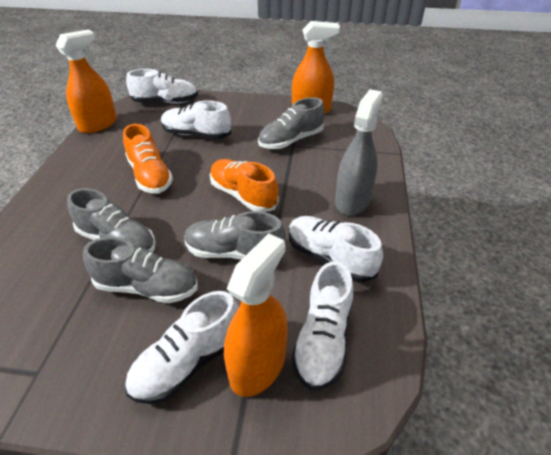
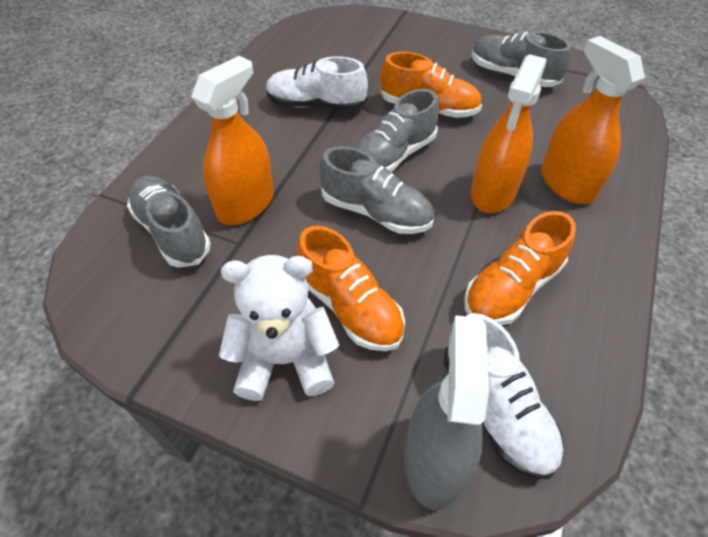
orange shoe: 2 -> 3
white shoe: 5 -> 2
white teddy bear: 0 -> 1

